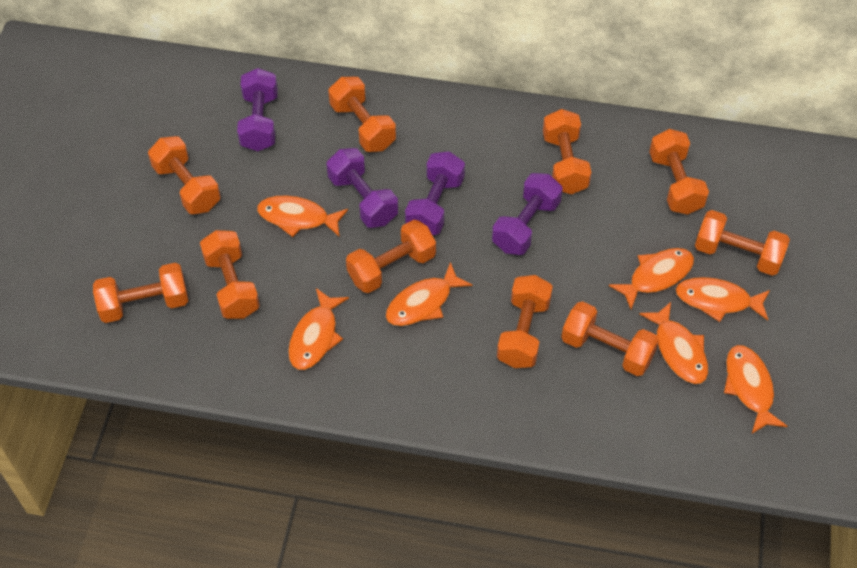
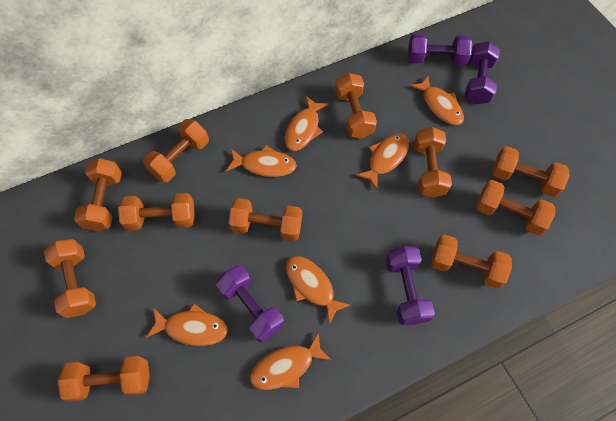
orange dumbbell: 10 -> 11

